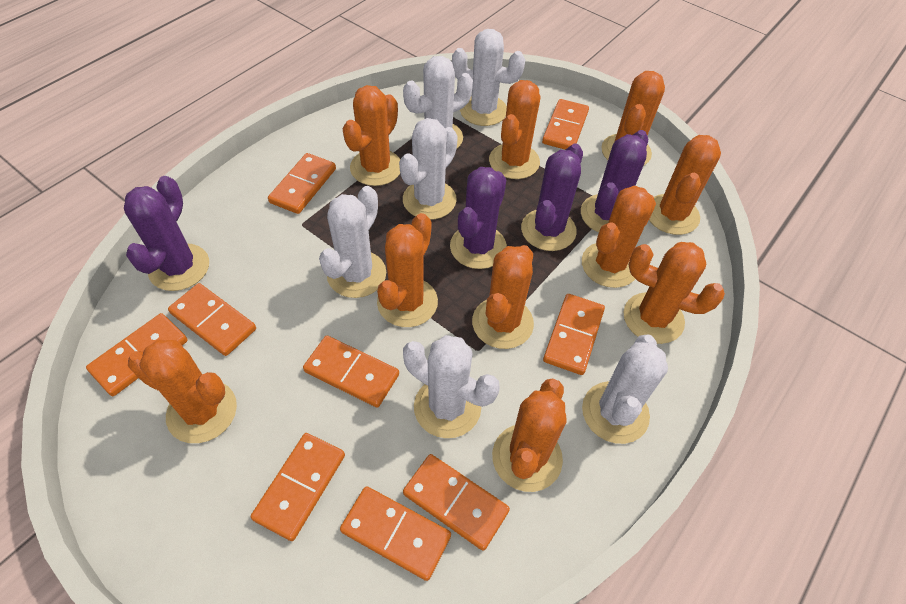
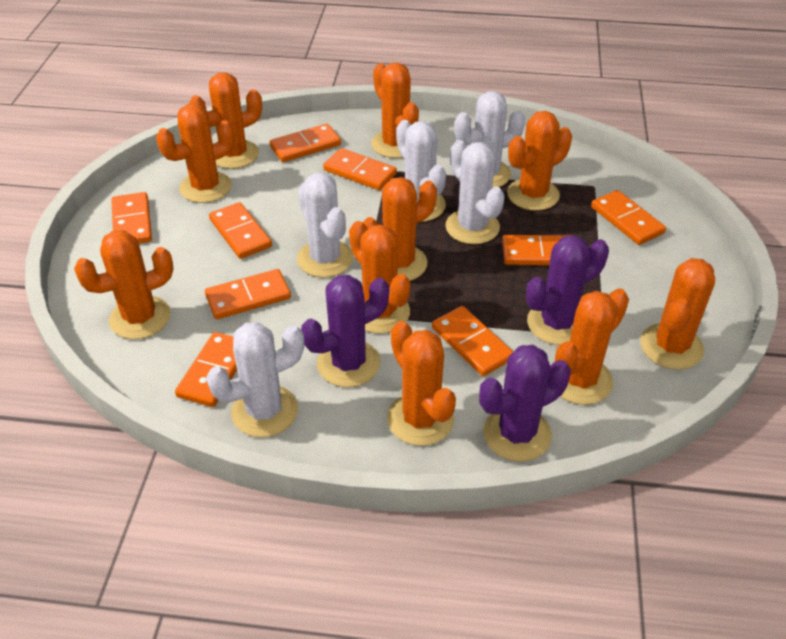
purple cactus: 4 -> 3
white cactus: 6 -> 5

